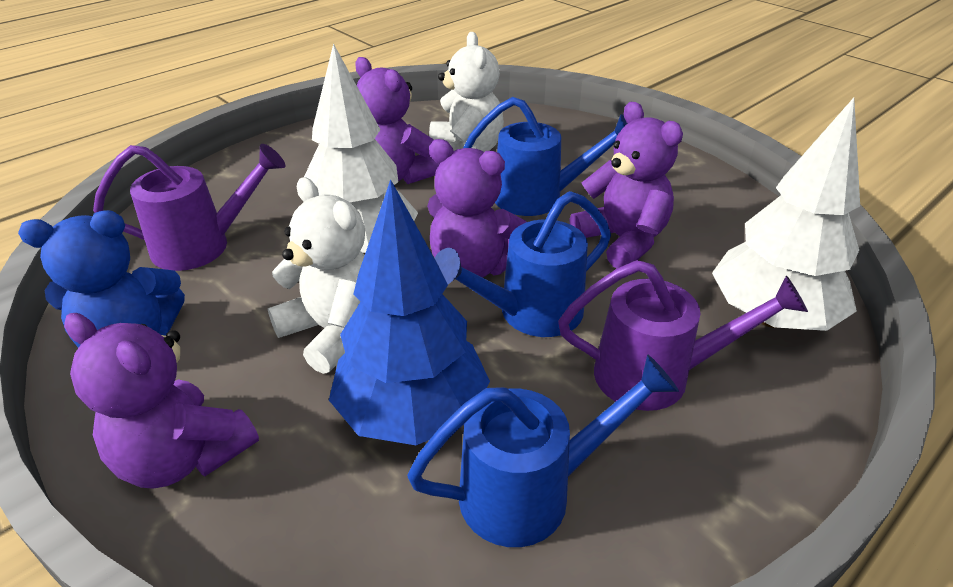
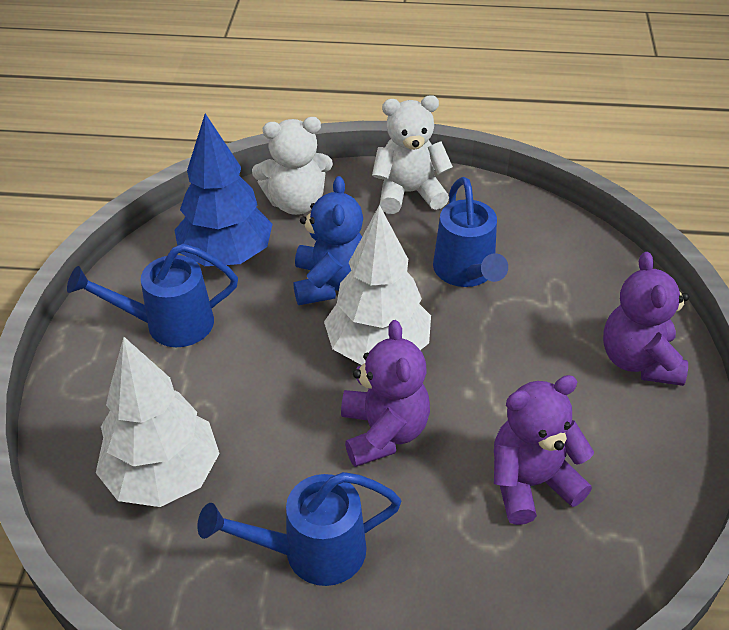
purple teddy bear: 4 -> 3
purple watering can: 2 -> 0

